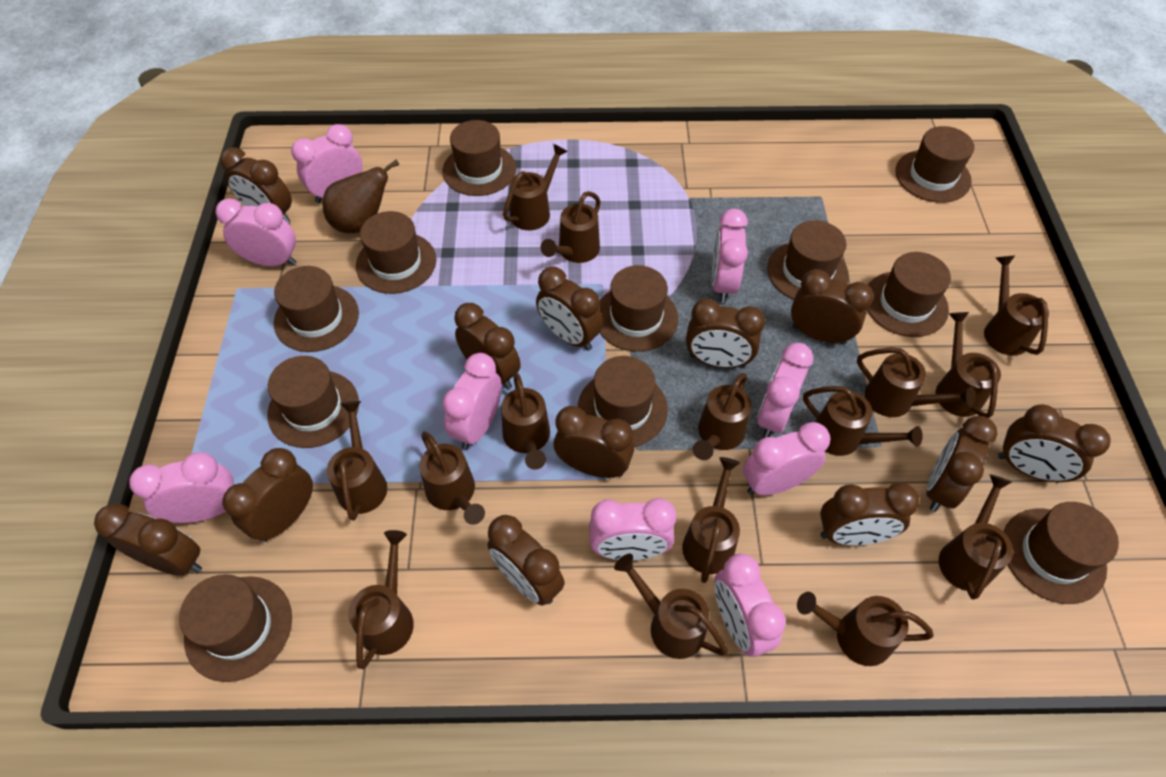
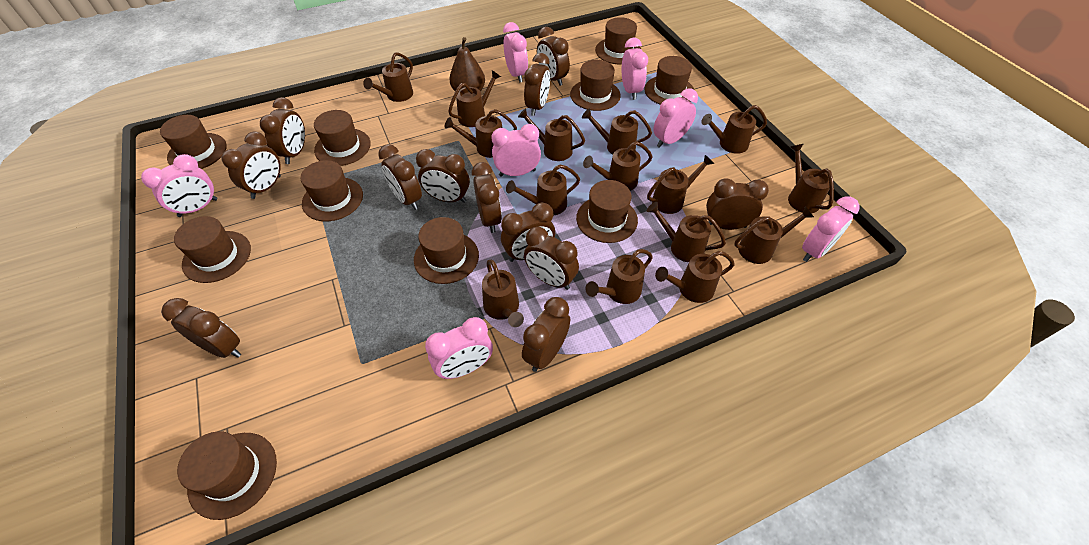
brown hat: 11 -> 10
pink clock: 9 -> 7

